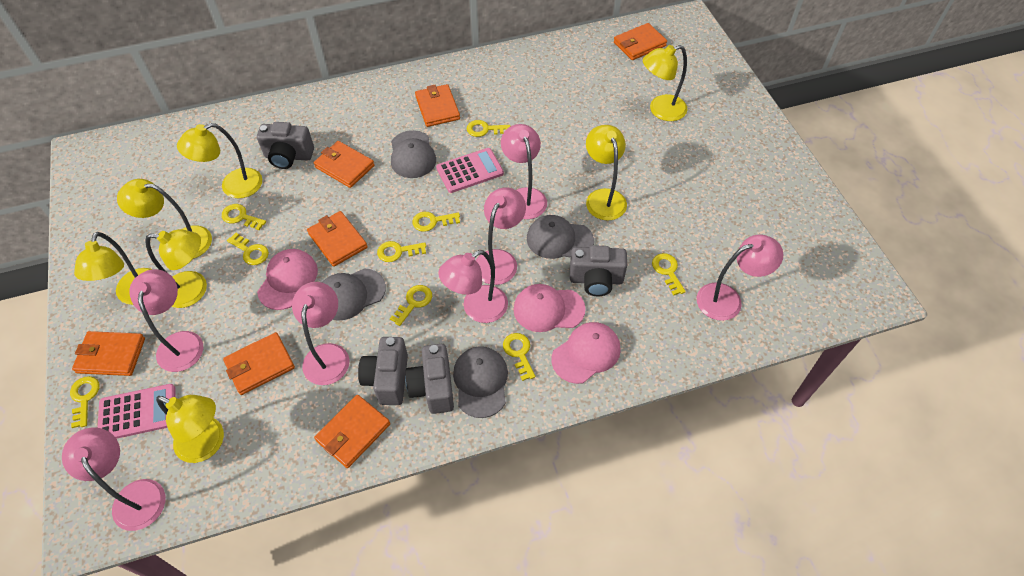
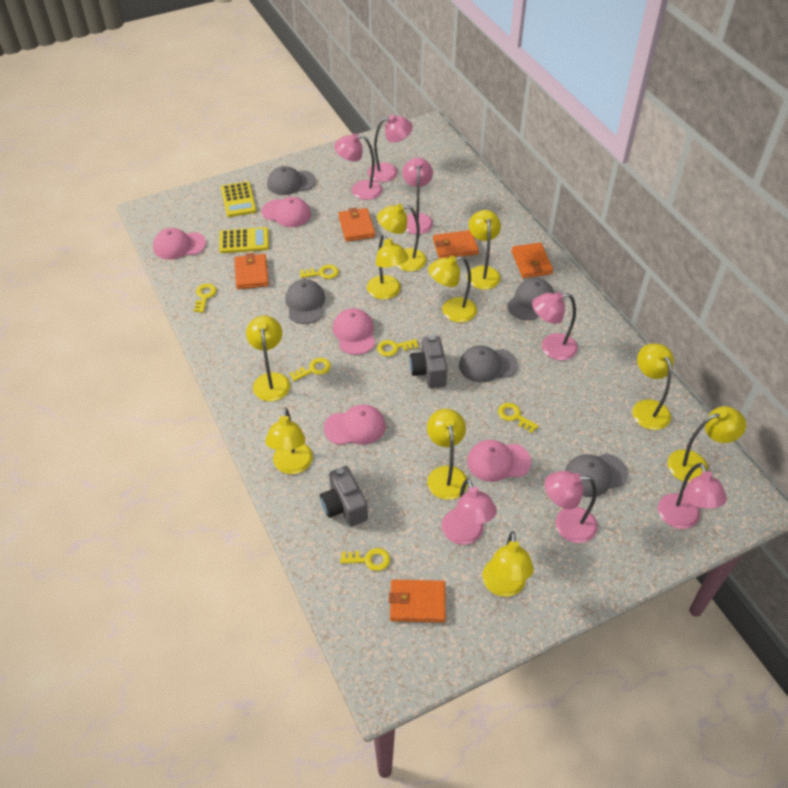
grey camera: 4 -> 2
grey cap: 4 -> 5
orange wallet: 7 -> 5
pink calculator: 2 -> 0
pink cap: 3 -> 5
yellow calculator: 0 -> 2
yellow key: 9 -> 6
yellow lamp: 7 -> 10

